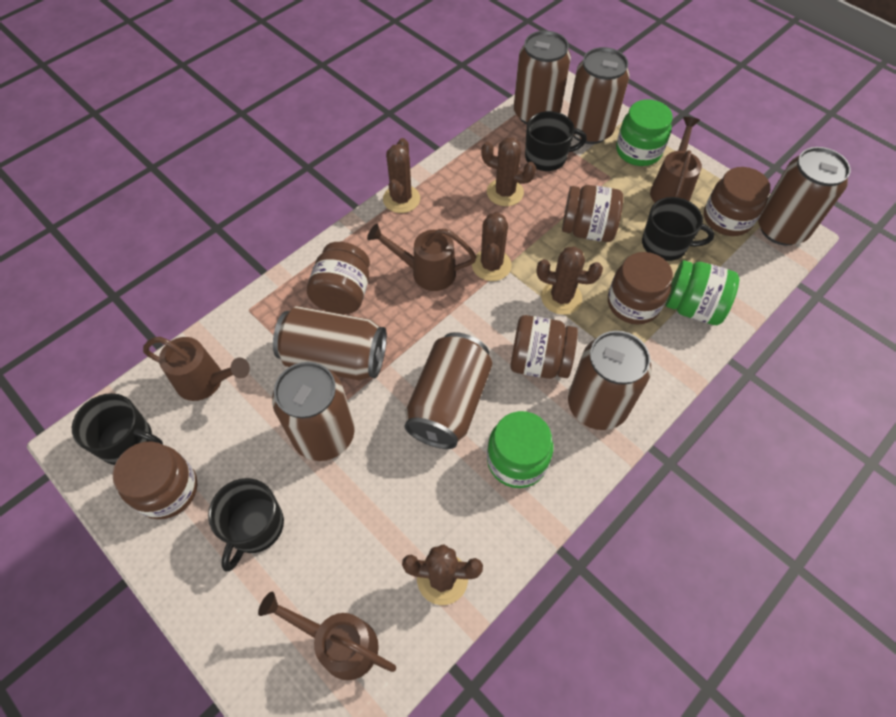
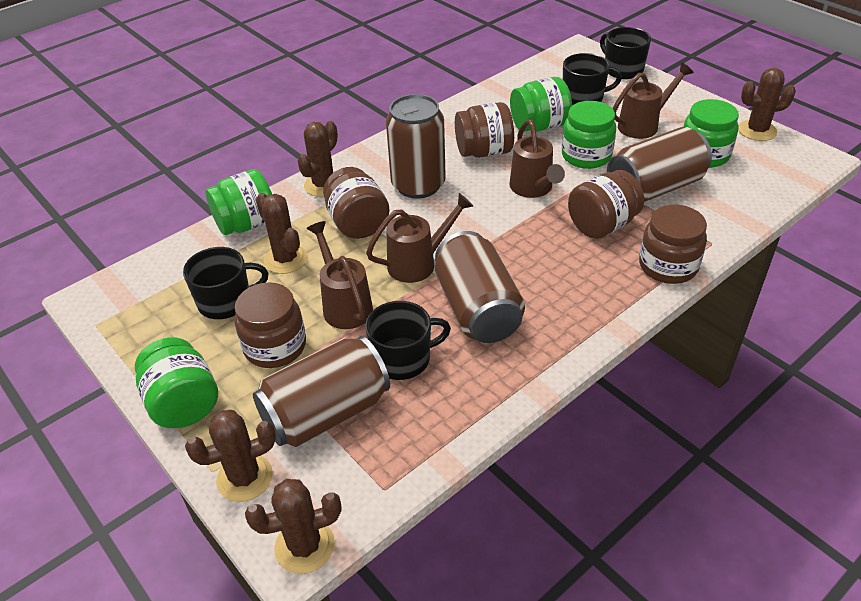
brown can: 7 -> 4
brown jar: 6 -> 5
green jar: 3 -> 5

